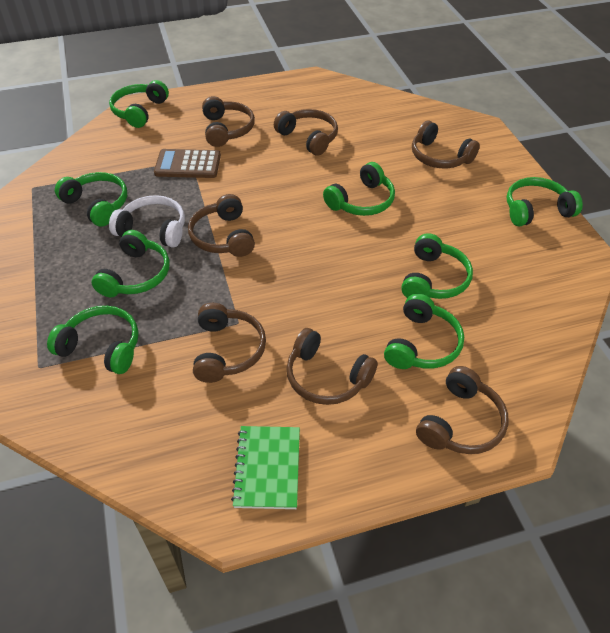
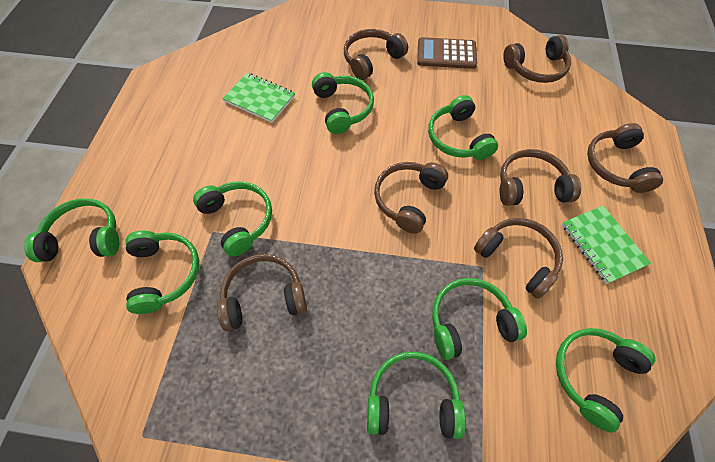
green notebook: 1 -> 2
white headphones: 1 -> 0

